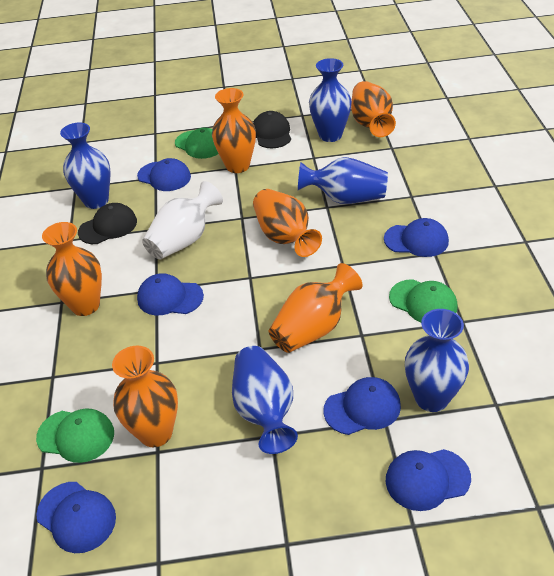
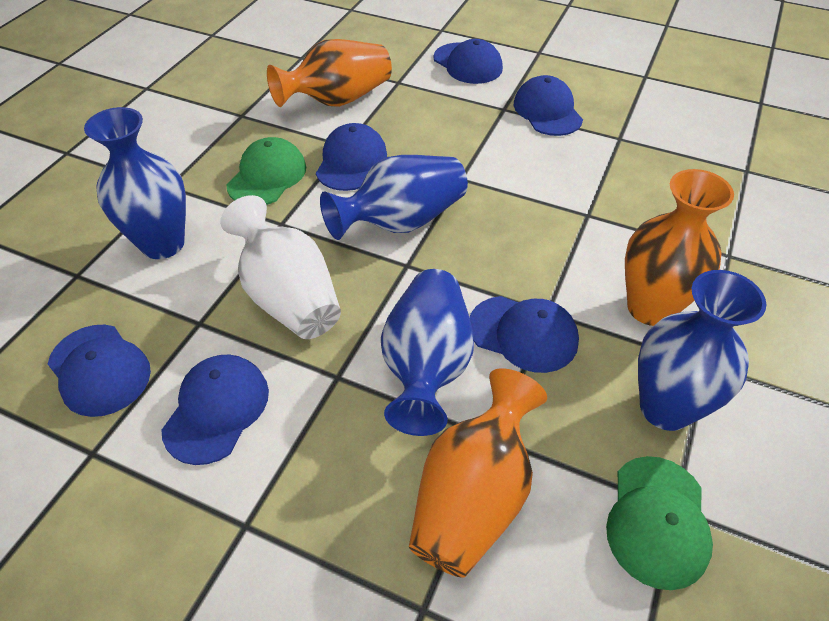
black cap: 2 -> 0
blue vase: 5 -> 4
green cap: 3 -> 2
orange vase: 6 -> 3

